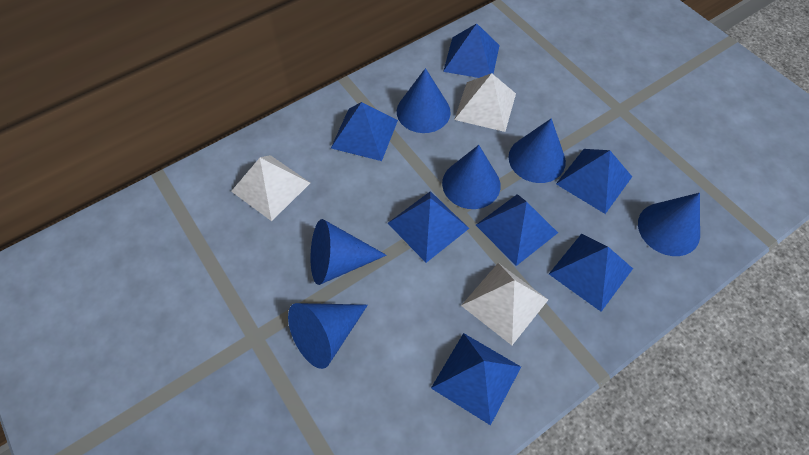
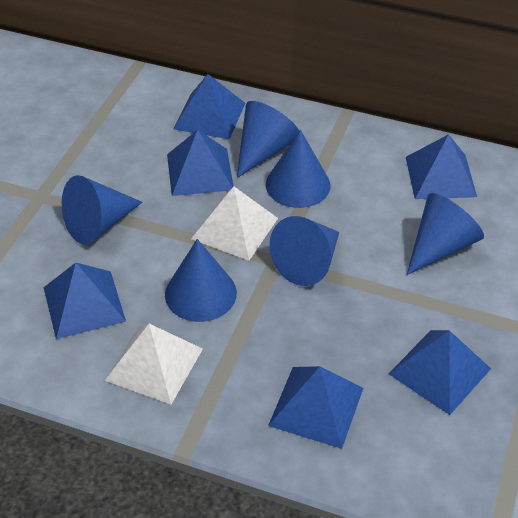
blue pyramid: 7 -> 6
white pyramid: 3 -> 2

